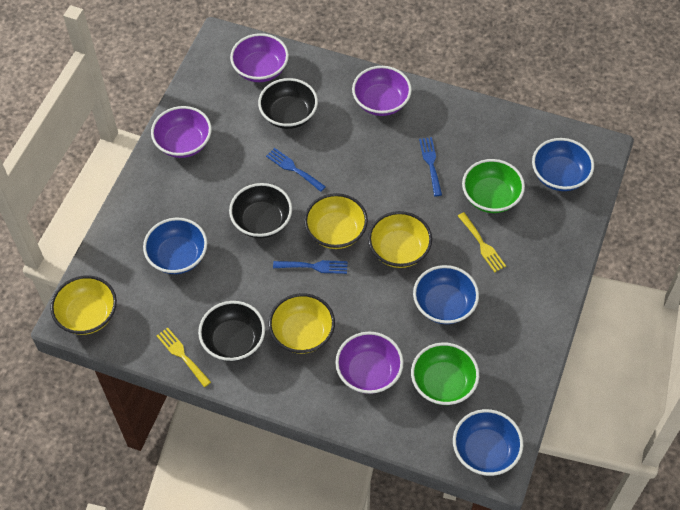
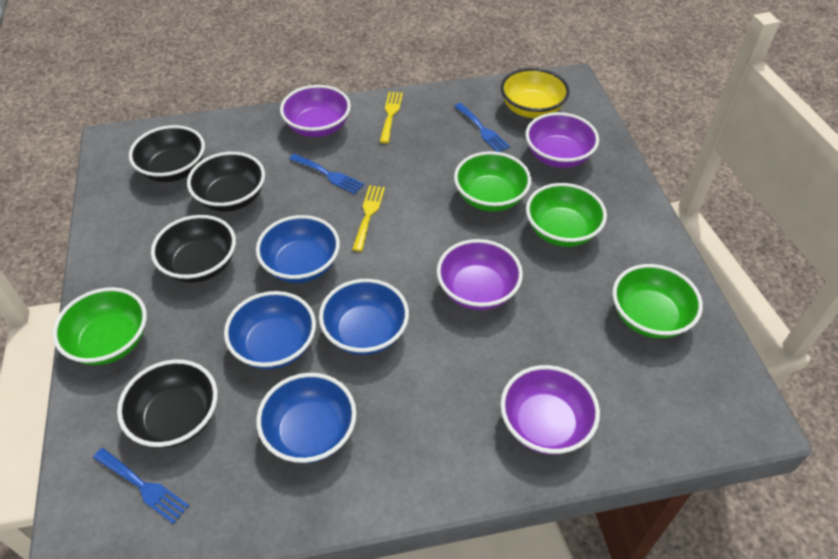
black bowl: 3 -> 4
green bowl: 2 -> 4
yellow bowl: 4 -> 1

